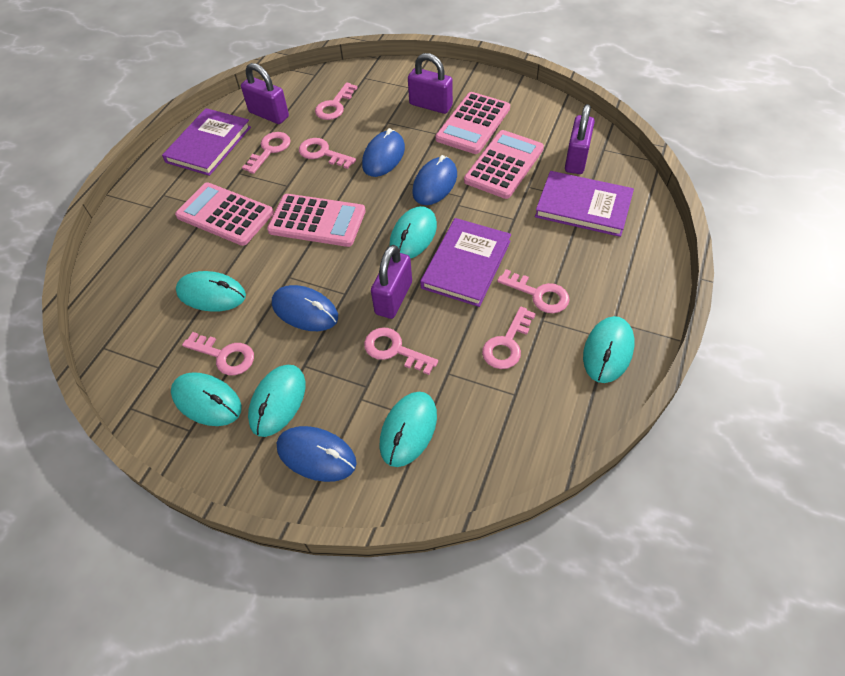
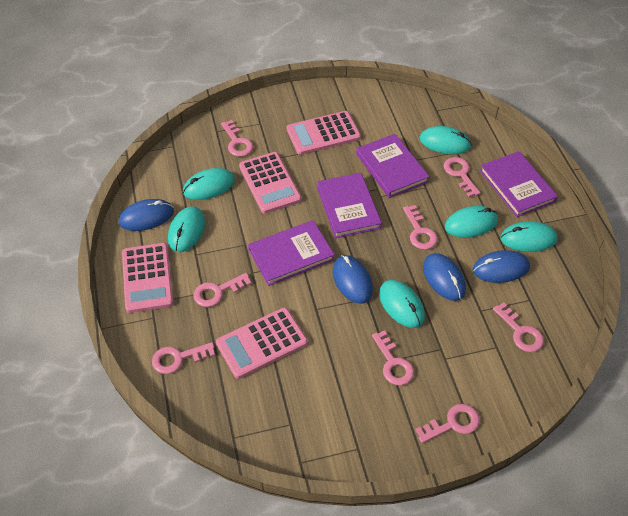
pink key: 7 -> 8
purple book: 3 -> 4
purple padlock: 4 -> 0

